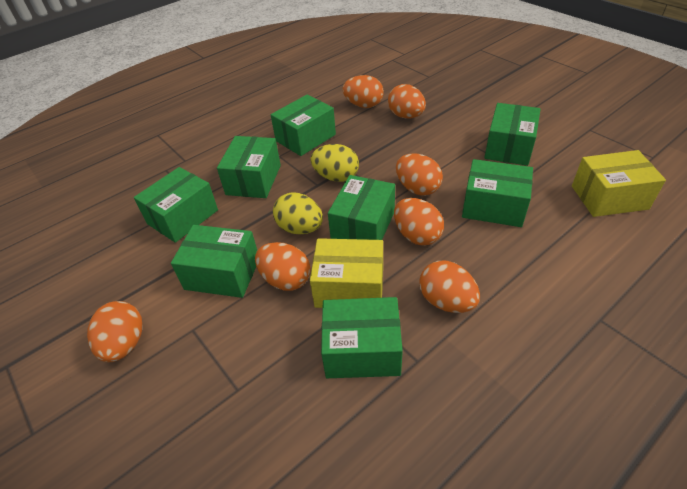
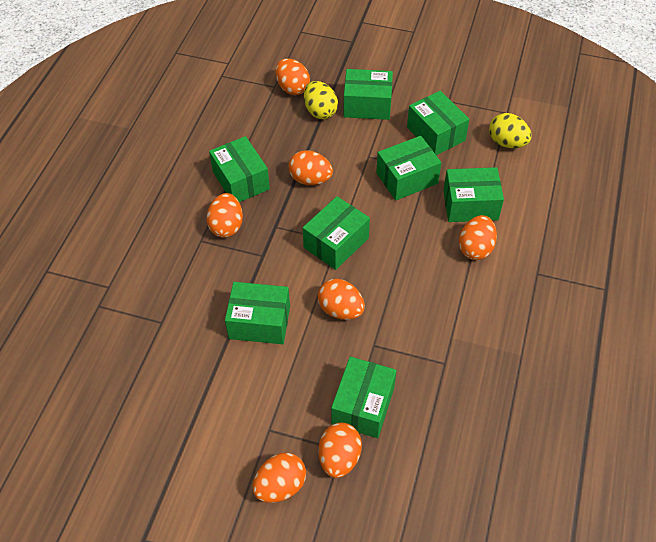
yellow box: 2 -> 0

